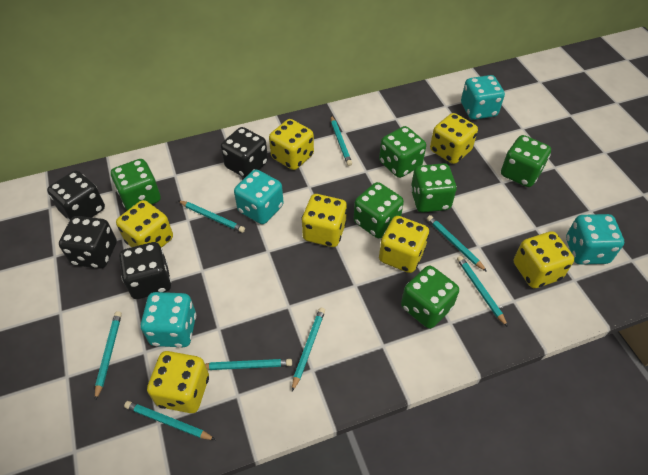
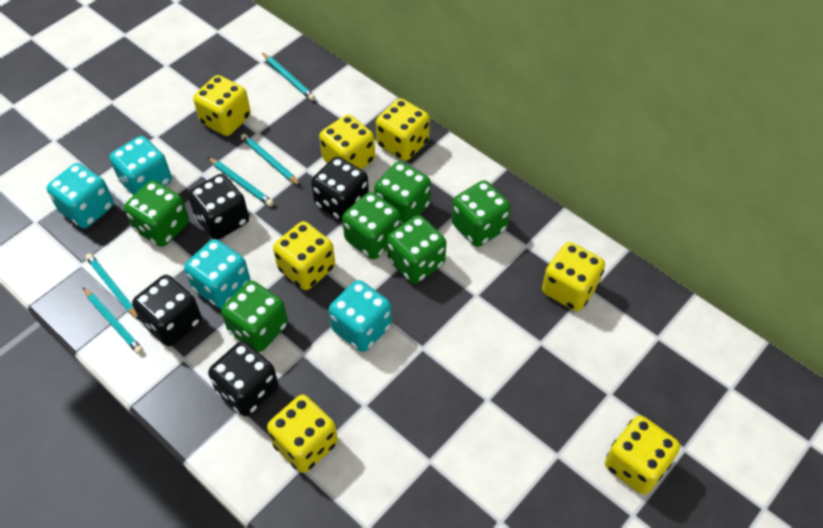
turquoise pencil: 8 -> 5

